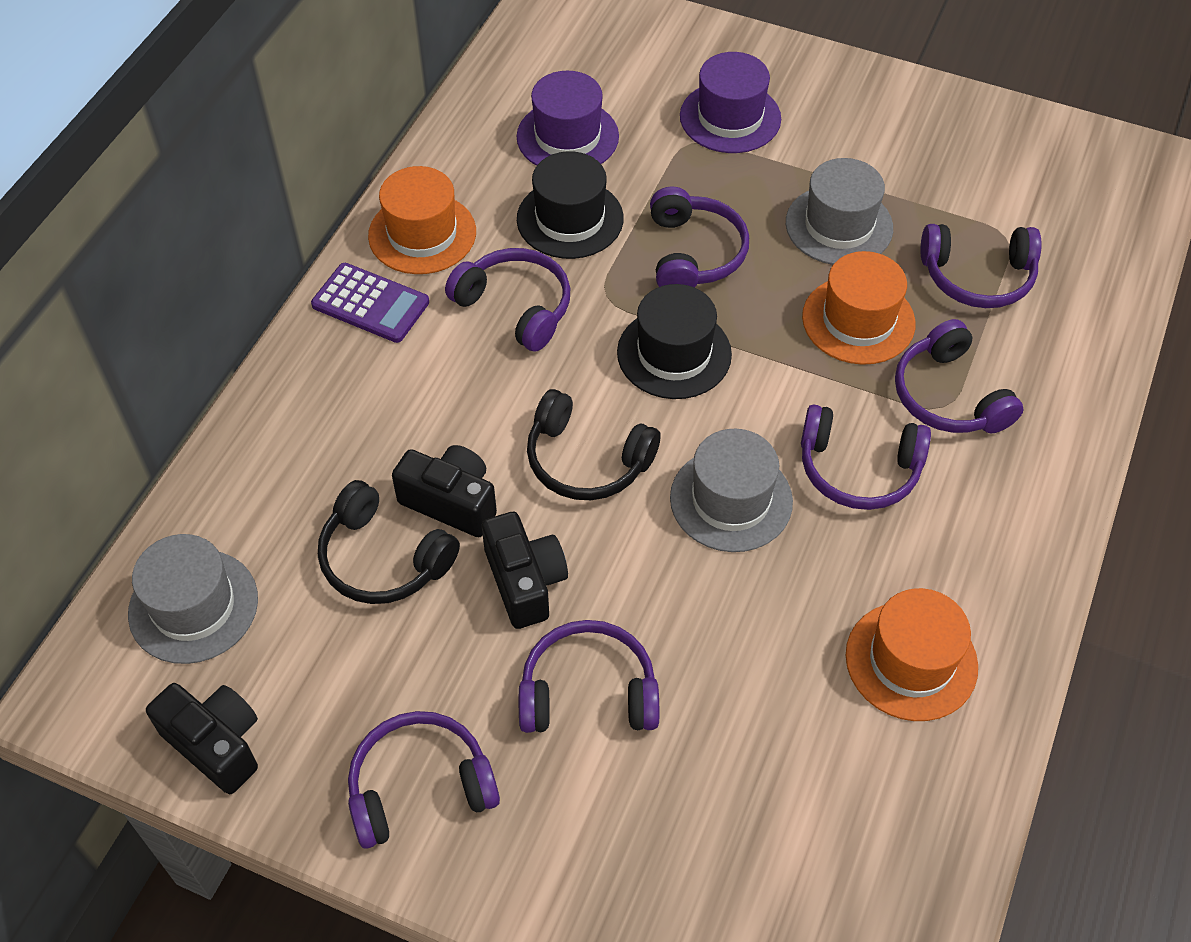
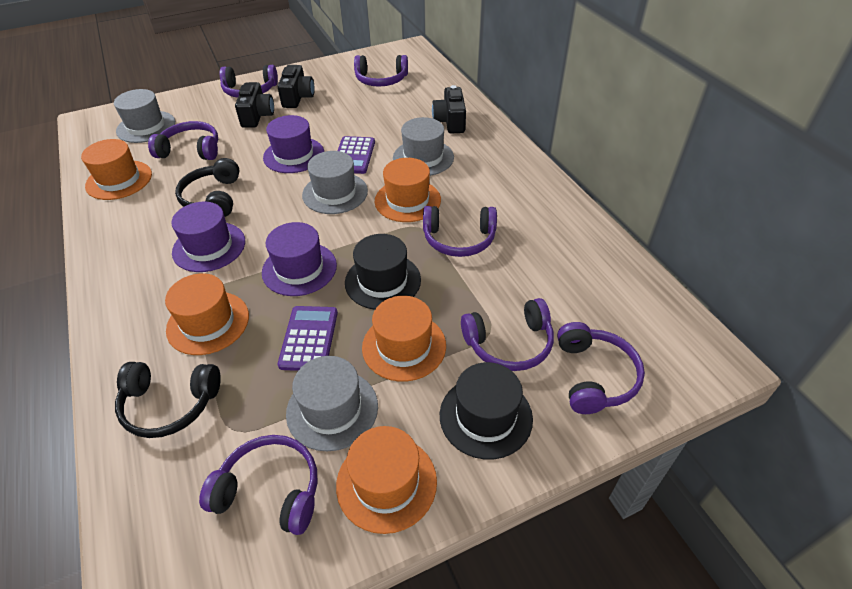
grey hat: 3 -> 4
orange hat: 3 -> 5
purple calculator: 1 -> 2
purple hat: 2 -> 3

